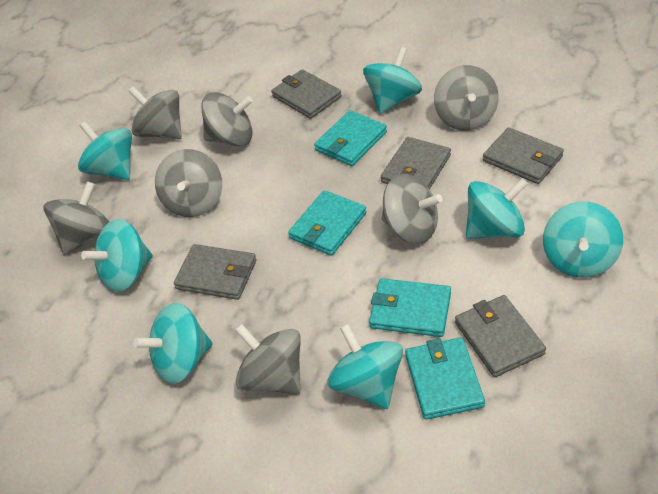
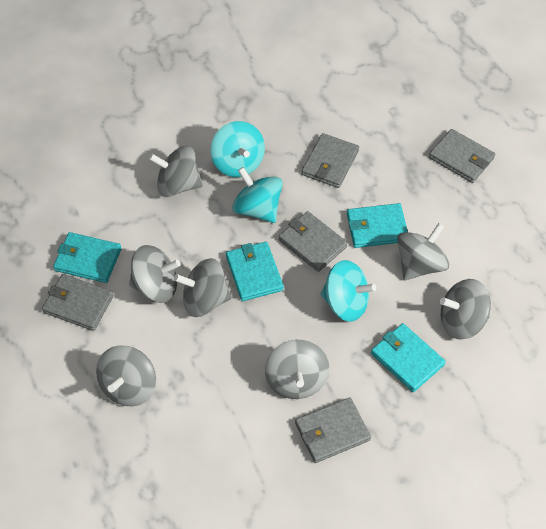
turquoise spinning top: 7 -> 3

